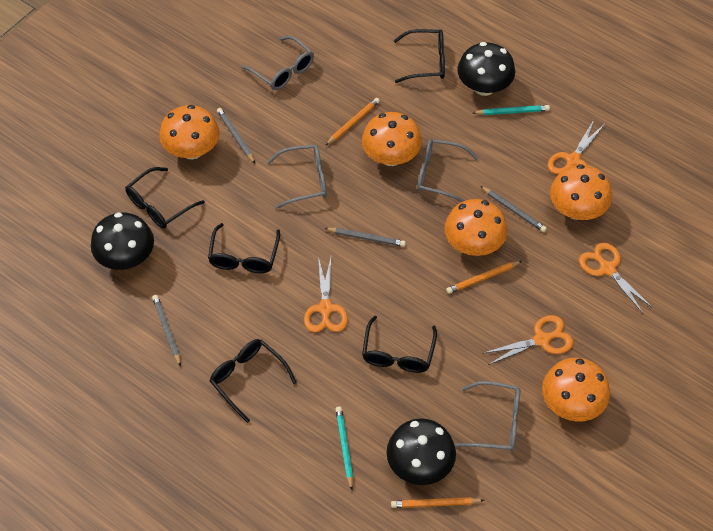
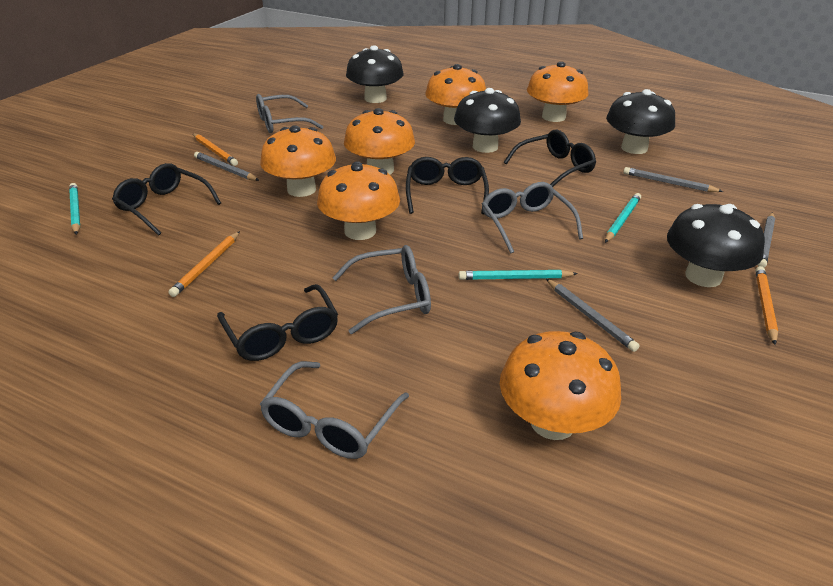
black glasses: 5 -> 4
black mushroom: 3 -> 4
orange mushroom: 5 -> 6
orange scissors: 4 -> 0
turquoise pencil: 2 -> 3

